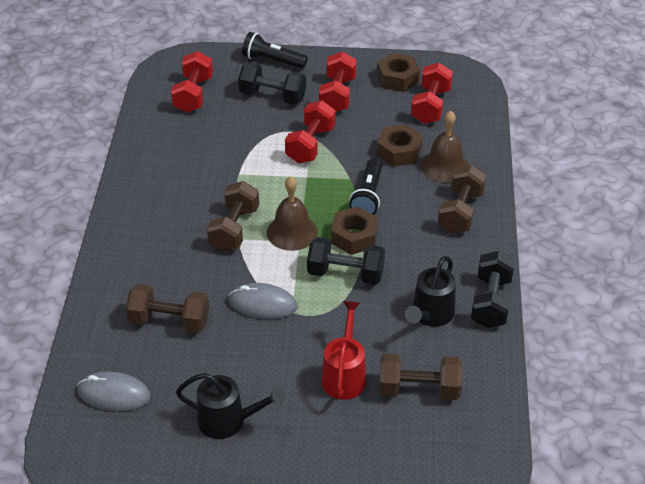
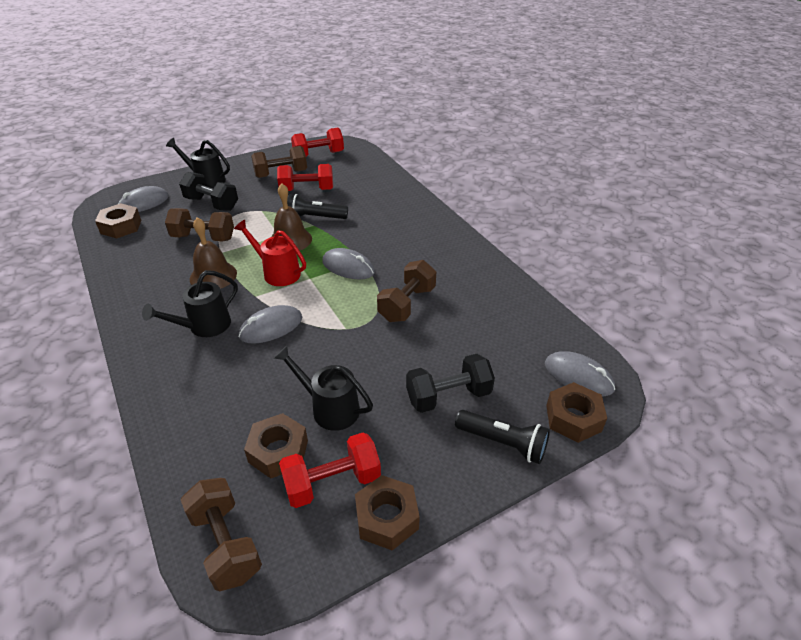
black dumbbell: 3 -> 2
black watering can: 2 -> 3
brown nut: 3 -> 4
grey mouse: 2 -> 4
red dumbbell: 4 -> 3

